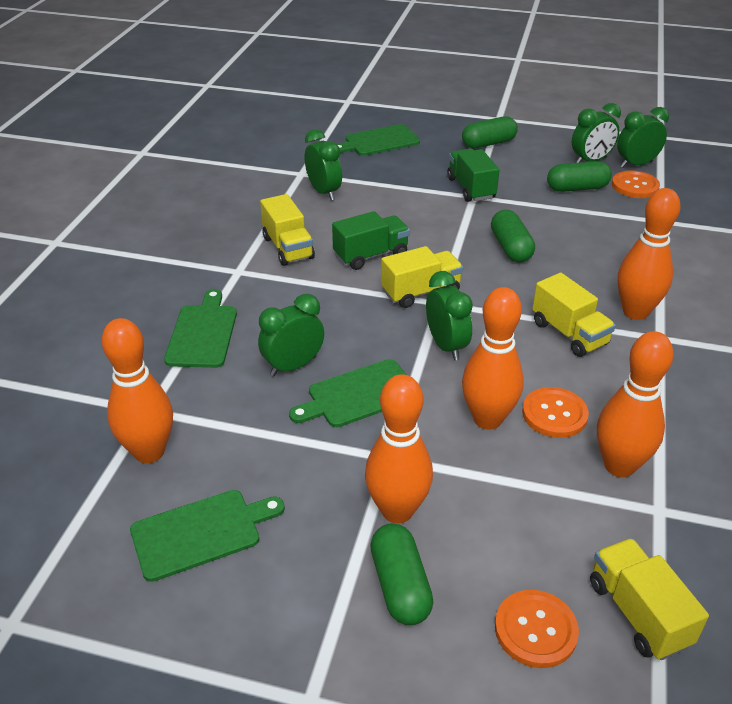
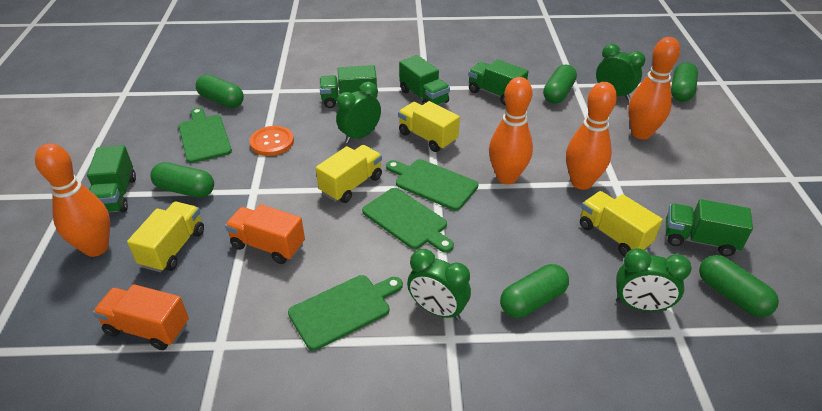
green capsule: 4 -> 6
green clock: 5 -> 4
green truck: 2 -> 5
orange bowling pin: 5 -> 4
orange button: 3 -> 1
orange truck: 0 -> 2

